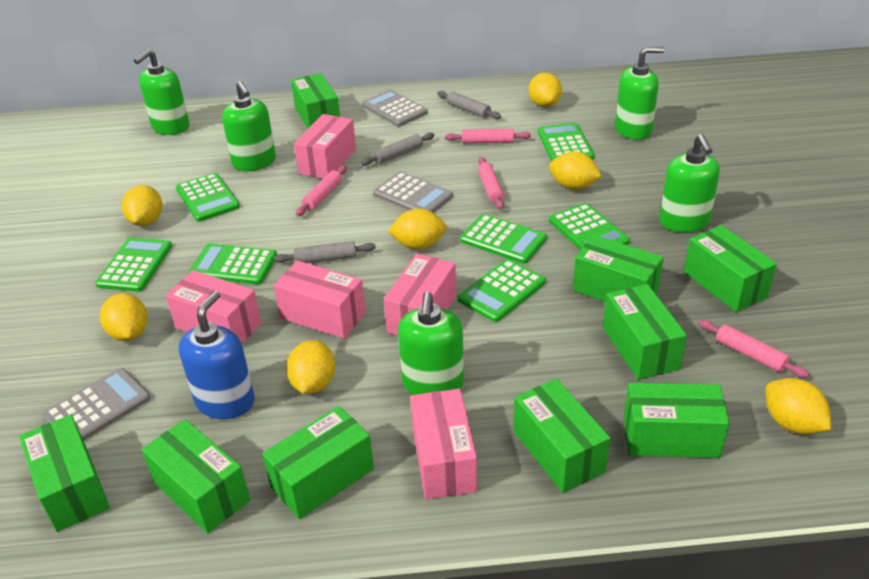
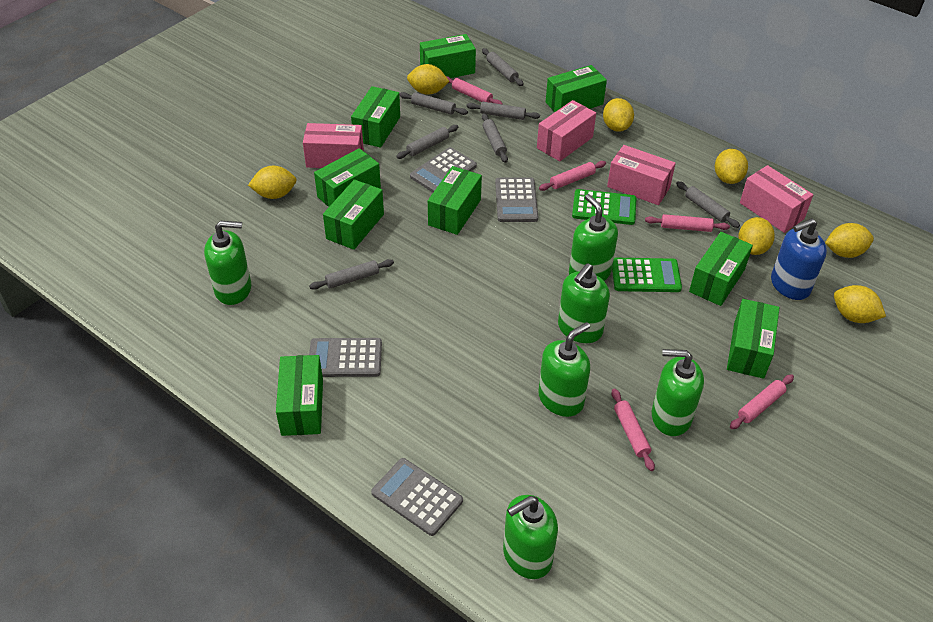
green calculator: 7 -> 2
green soap dispenser: 5 -> 6
grey calculator: 3 -> 4
grey rolling pin: 3 -> 7
pink box: 5 -> 4
pink rolling pin: 4 -> 5

